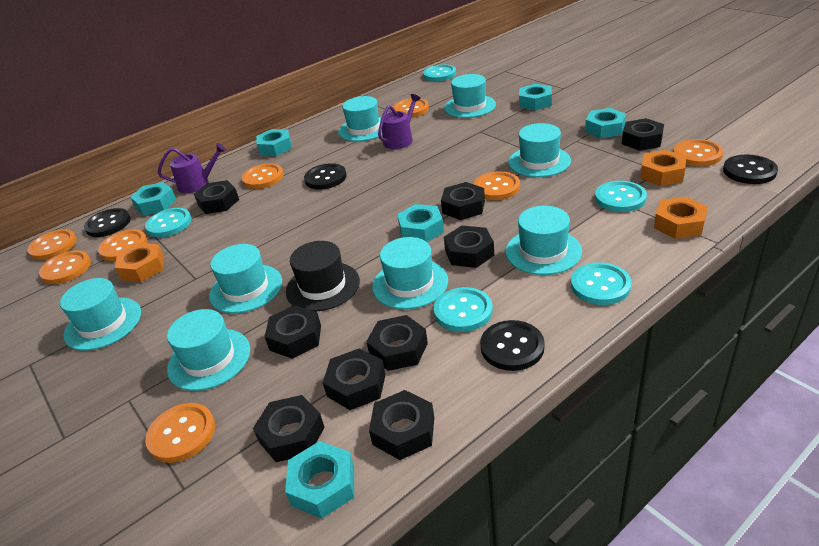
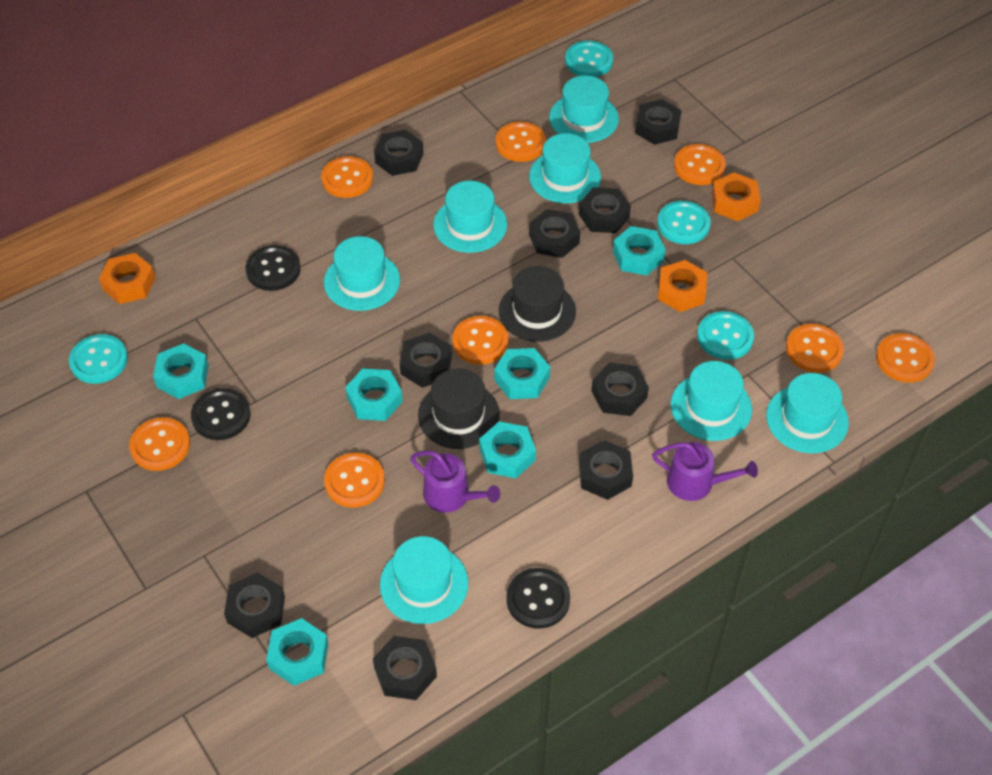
black button: 4 -> 3
black hat: 1 -> 2
turquoise button: 5 -> 4
turquoise hat: 8 -> 7

